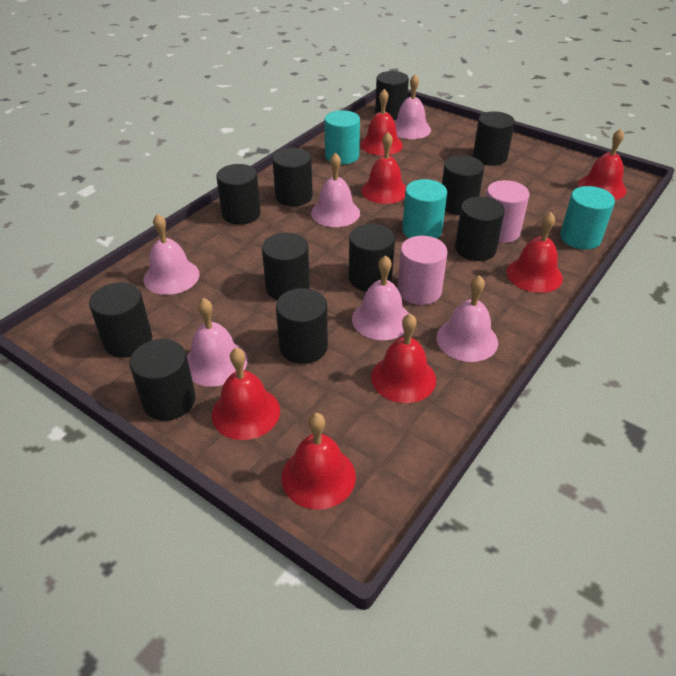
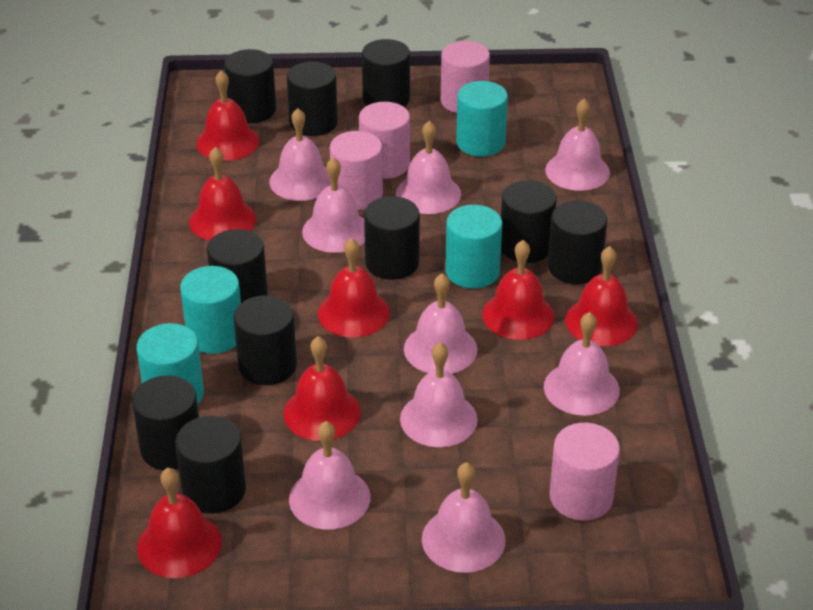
black cylinder: 11 -> 10
pink bell: 6 -> 9
pink cylinder: 2 -> 4
turquoise cylinder: 3 -> 4

